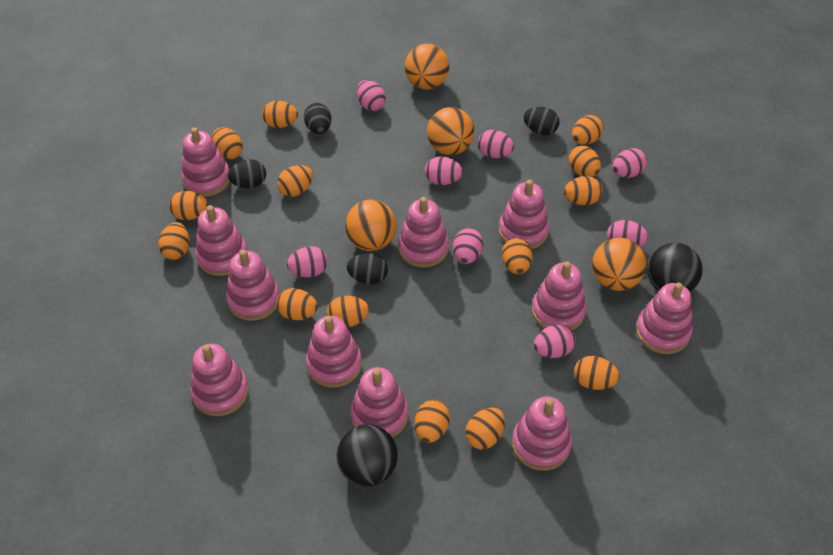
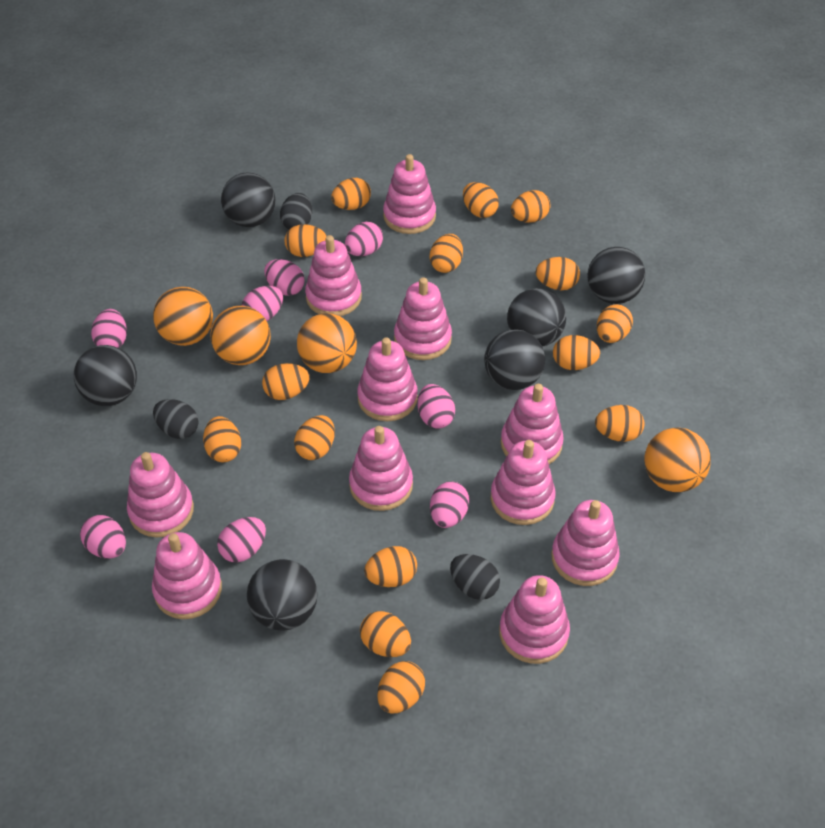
black ball: 2 -> 6
black egg: 4 -> 3
orange egg: 14 -> 15

